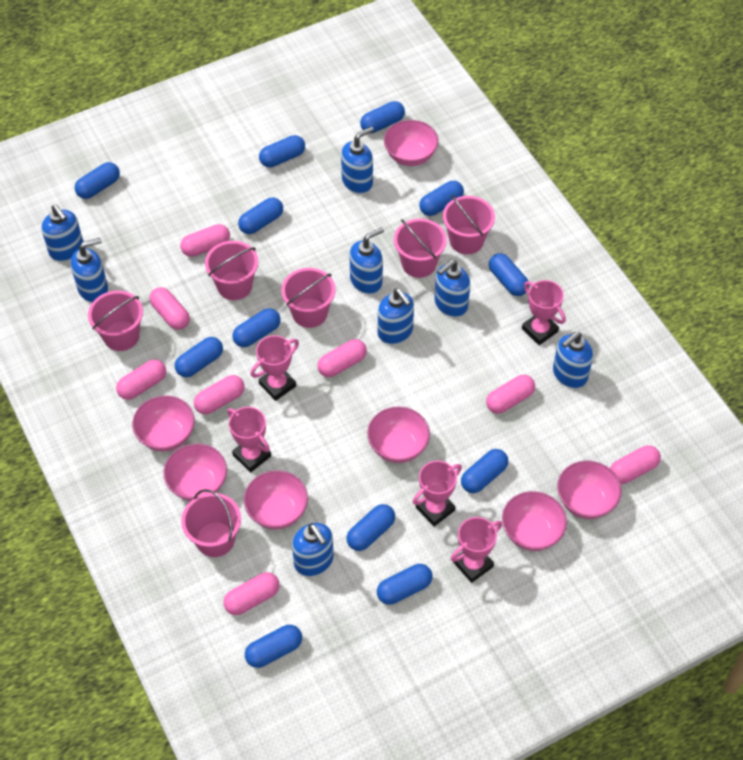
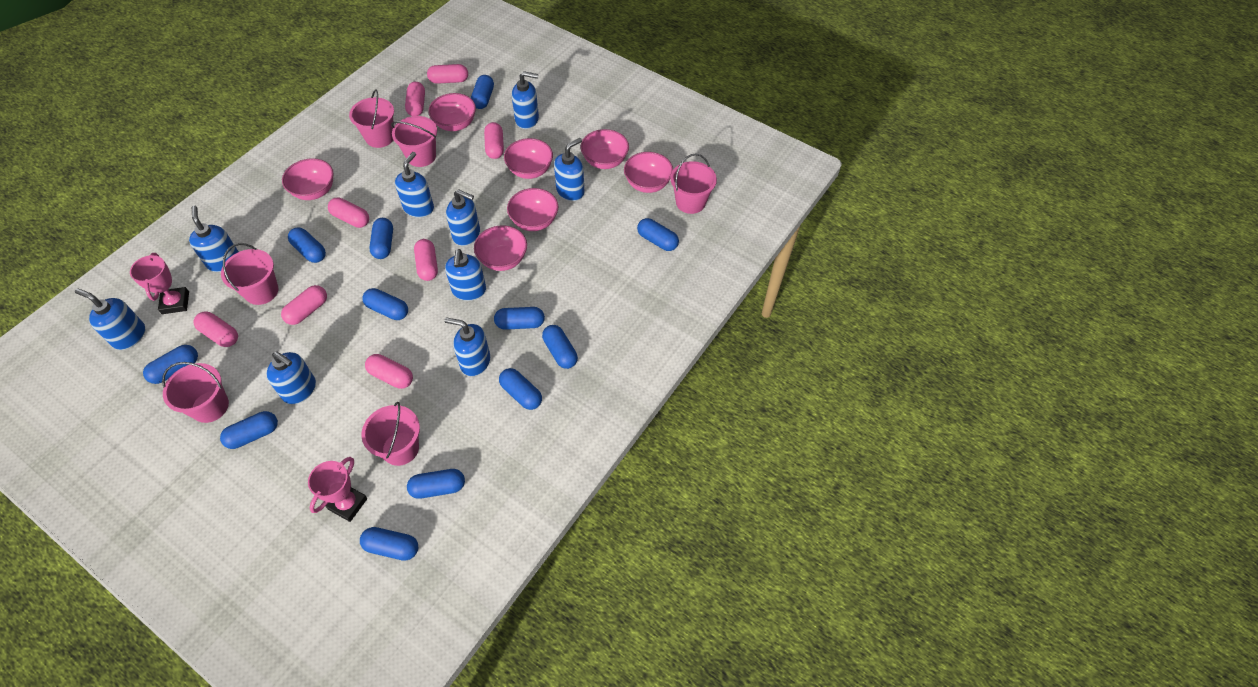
blue soap dispenser: 8 -> 9
pink trophy: 5 -> 2

